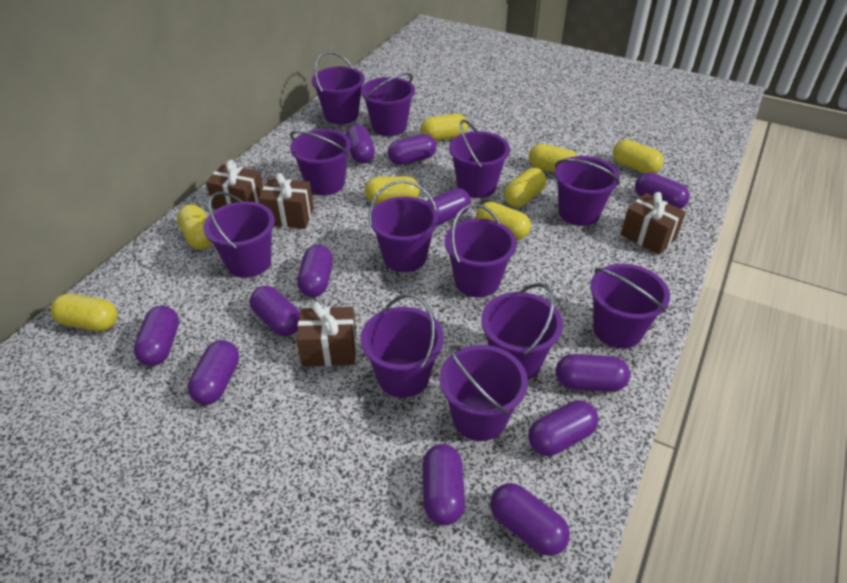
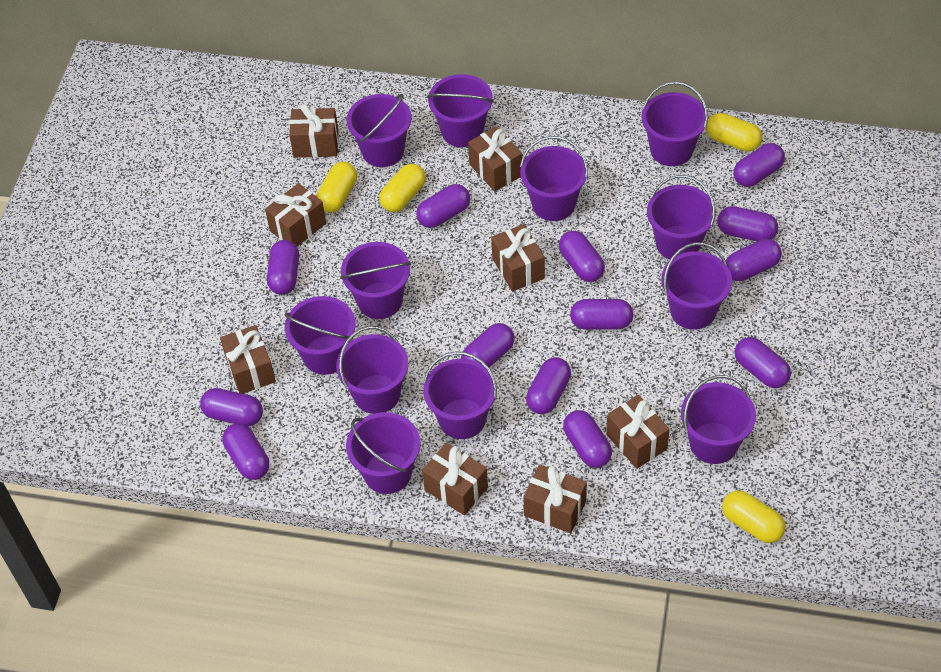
brown gift: 4 -> 8
purple capsule: 12 -> 13
yellow capsule: 8 -> 4

